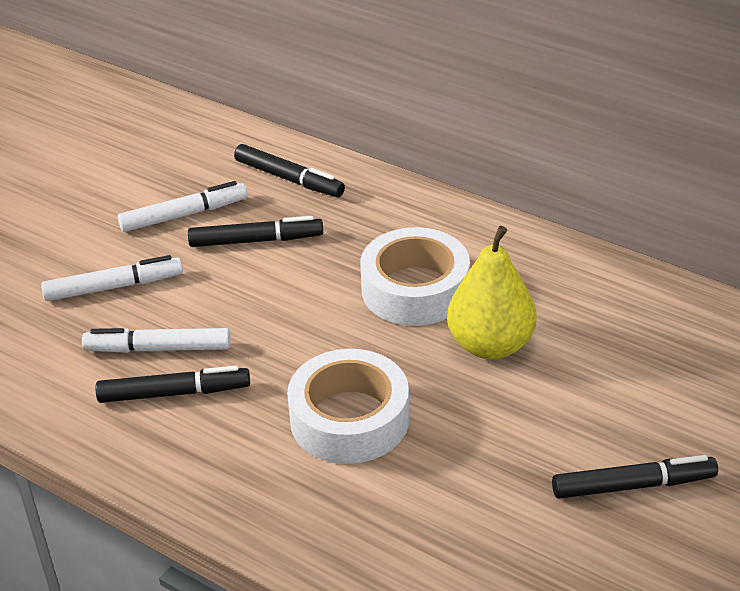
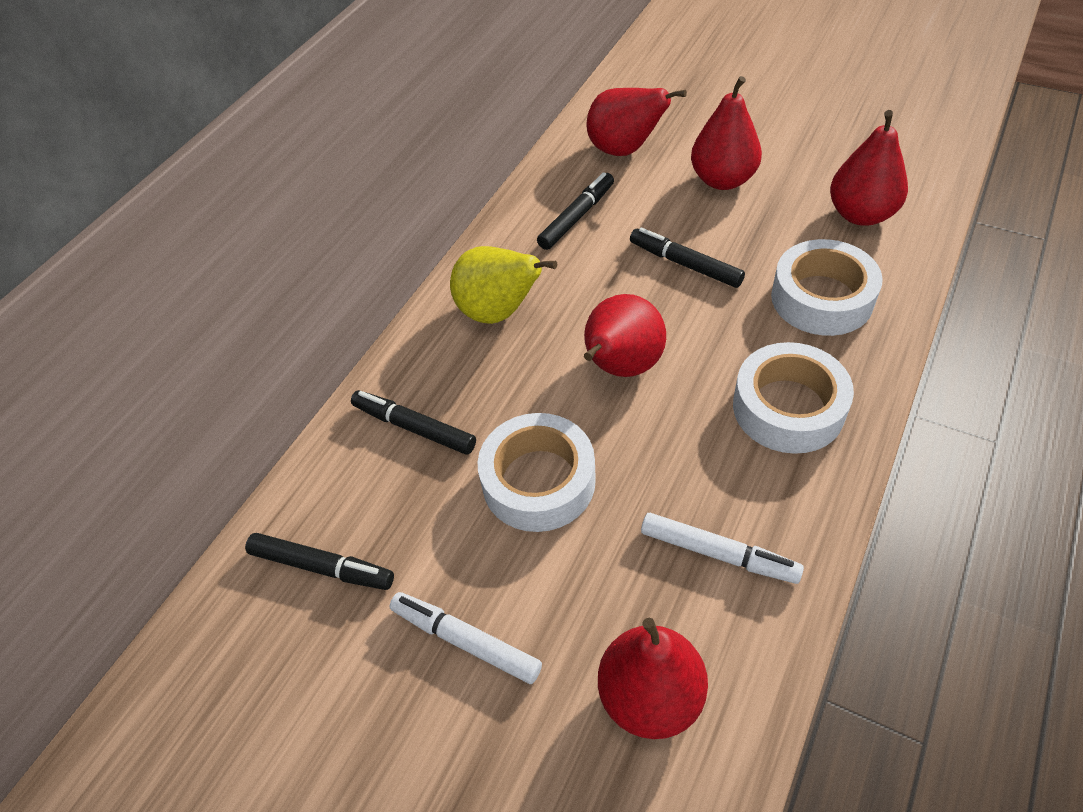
red pear: 0 -> 5
white marker: 3 -> 2
white tape: 2 -> 3

